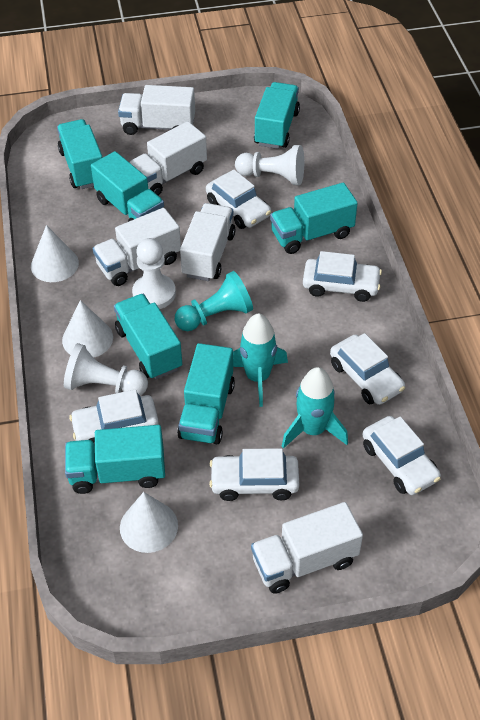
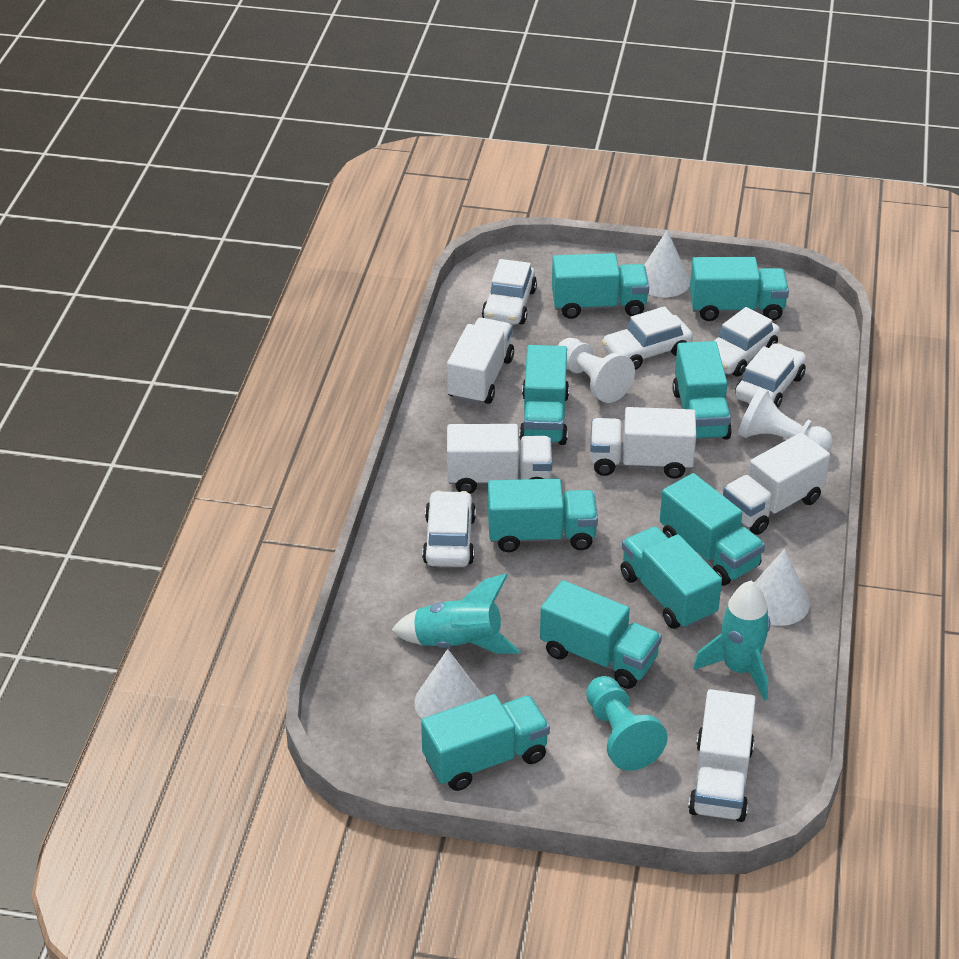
turquoise truck: 7 -> 9
white car: 6 -> 5
white pawn: 3 -> 2

